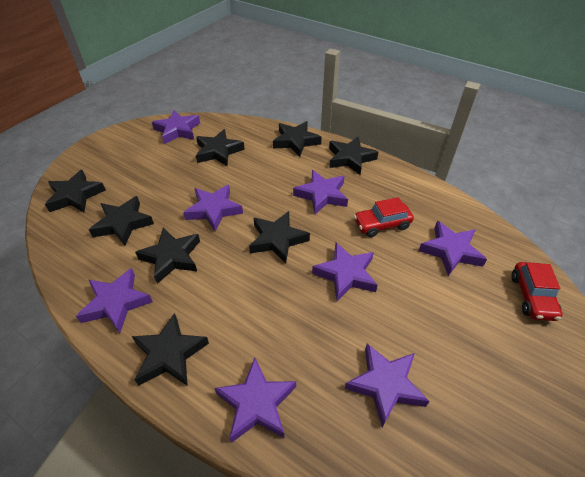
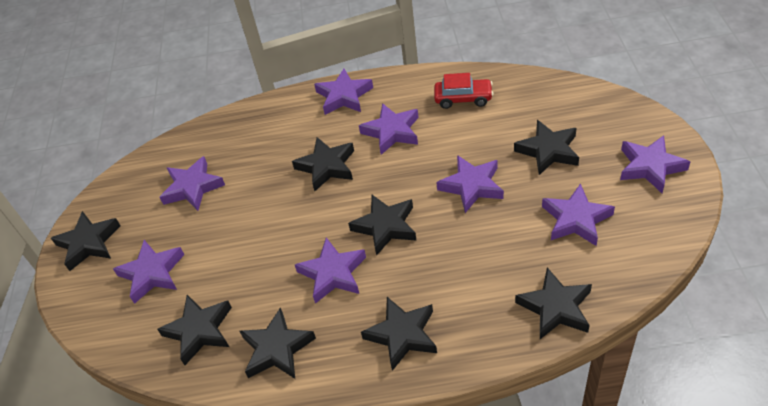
red car: 2 -> 1

